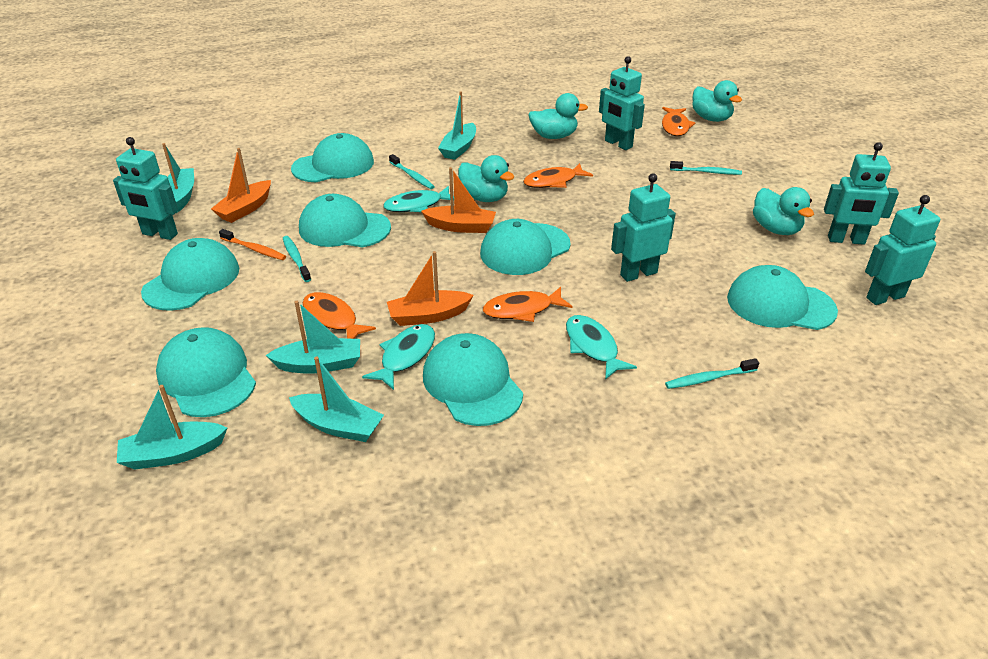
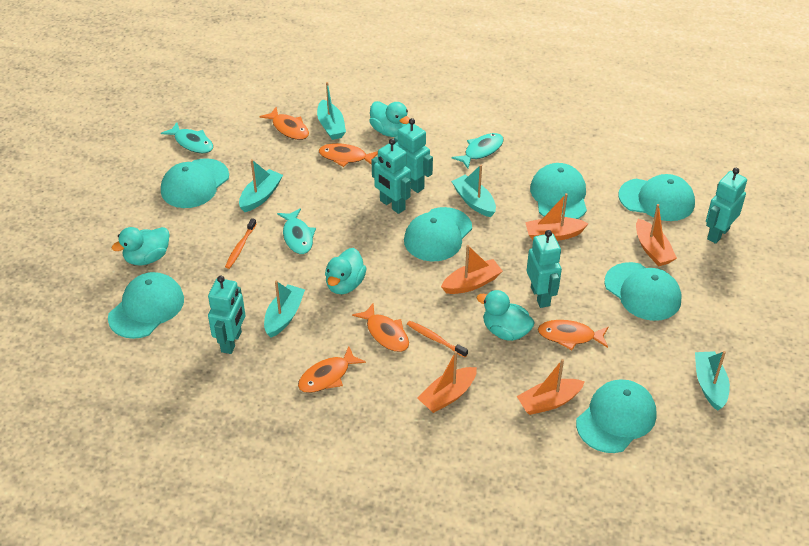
orange boat: 3 -> 5
orange fish: 4 -> 5
orange toothbrush: 1 -> 2
turquoise toothbrush: 4 -> 0

